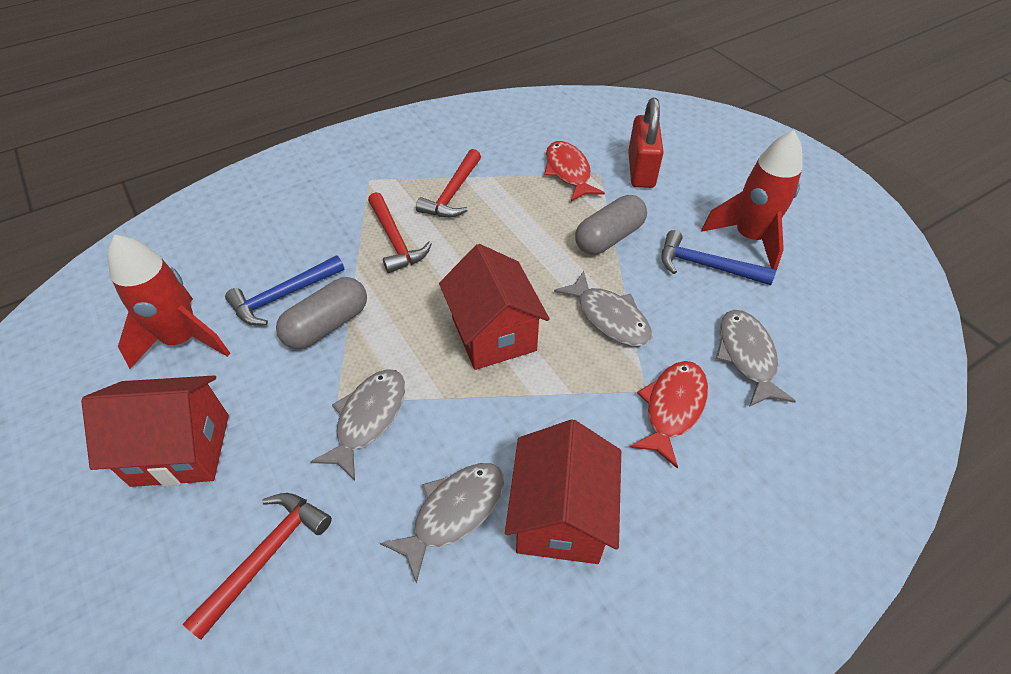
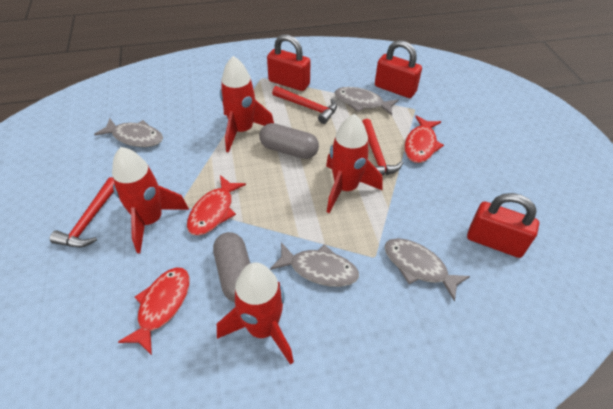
blue hammer: 2 -> 0
red fish: 2 -> 3
red house: 3 -> 0
red padlock: 1 -> 3
red rocket: 2 -> 4

